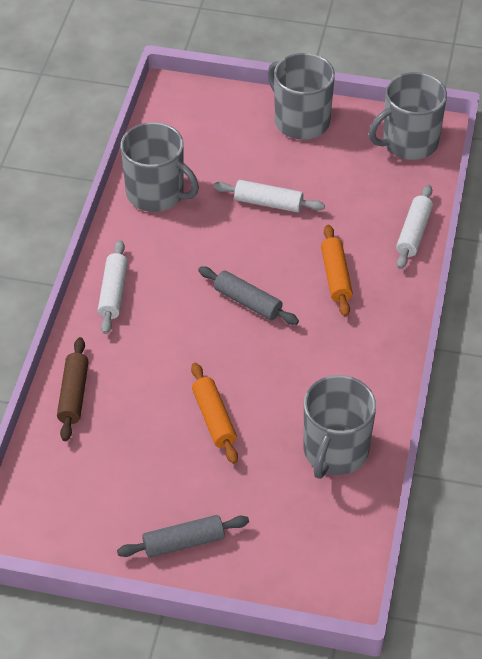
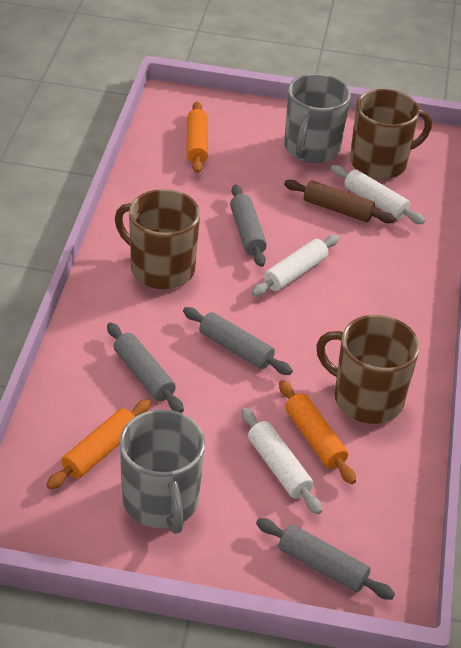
brown mug: 0 -> 3
grey mug: 4 -> 2
grey rolling pin: 2 -> 4
orange rolling pin: 2 -> 3

